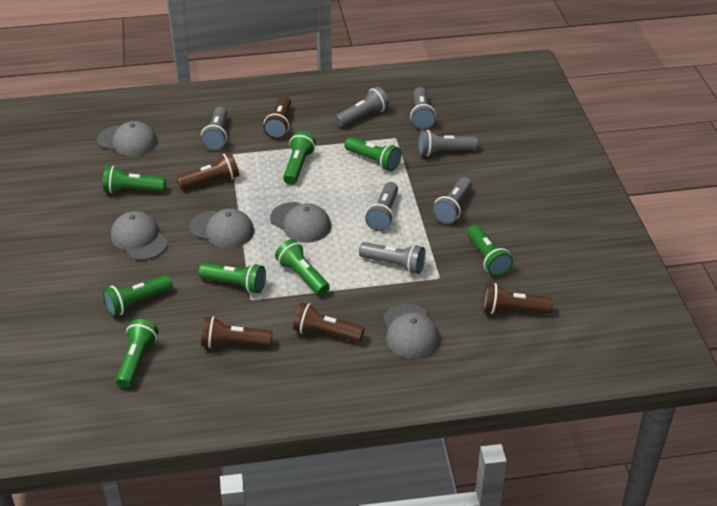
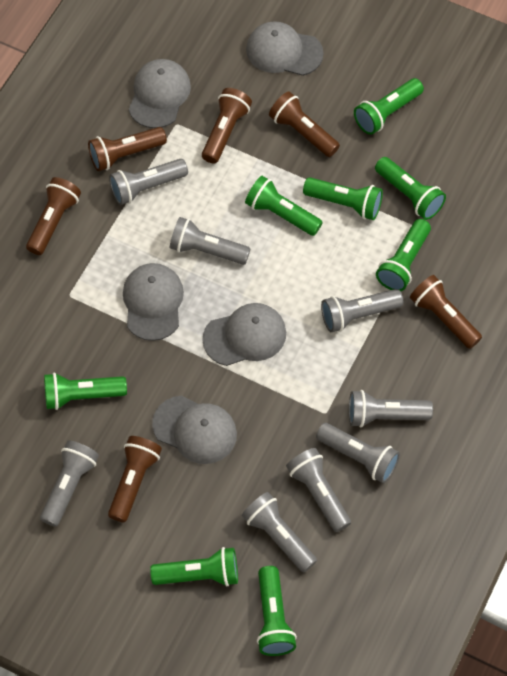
brown flashlight: 5 -> 6
grey flashlight: 7 -> 8

